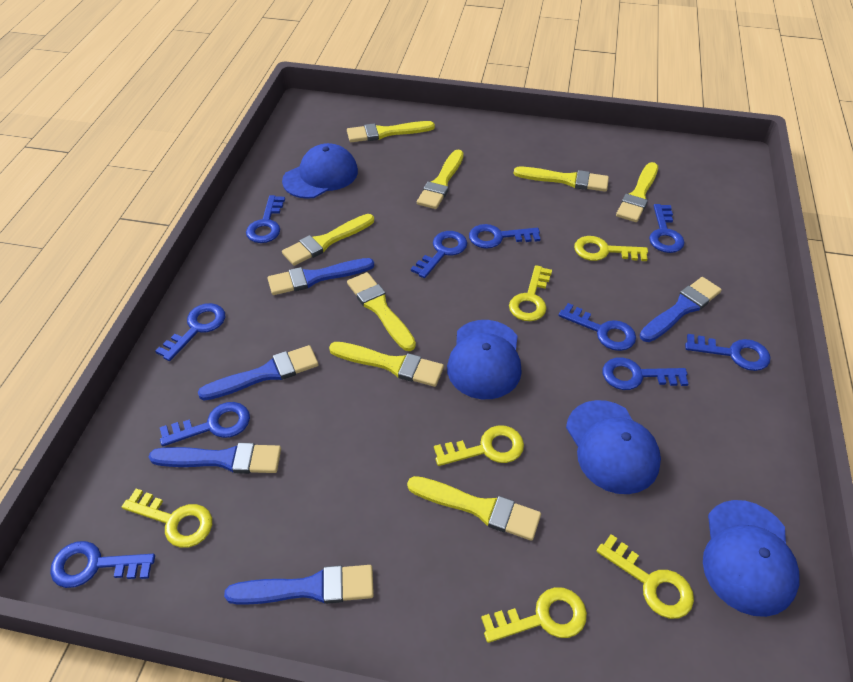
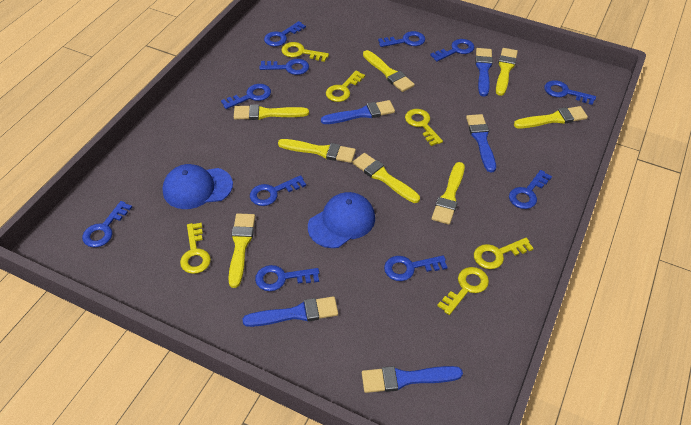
blue cap: 4 -> 2
blue key: 10 -> 11

